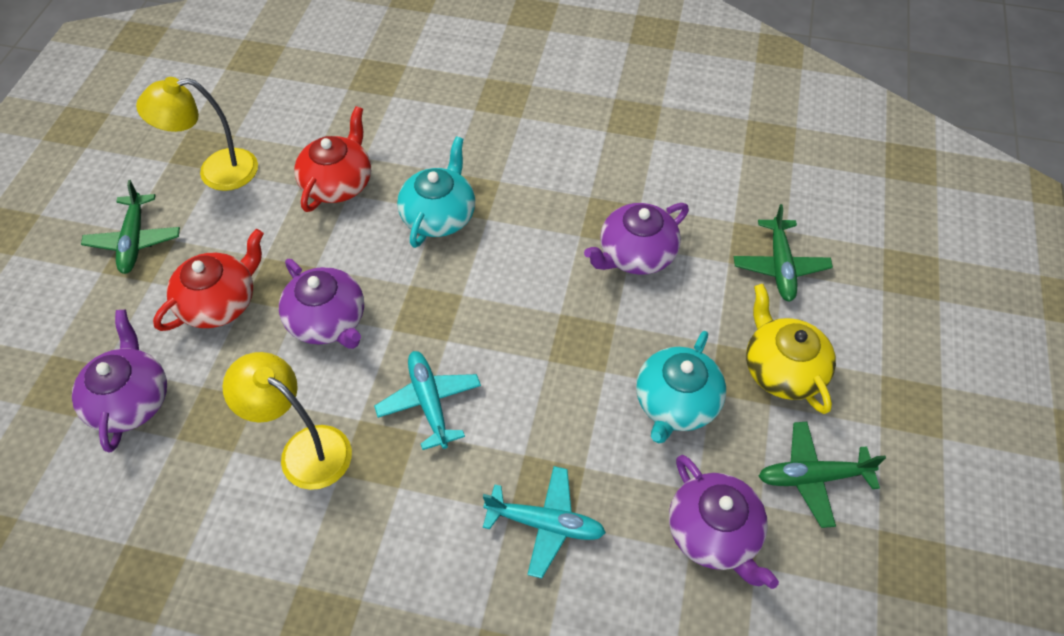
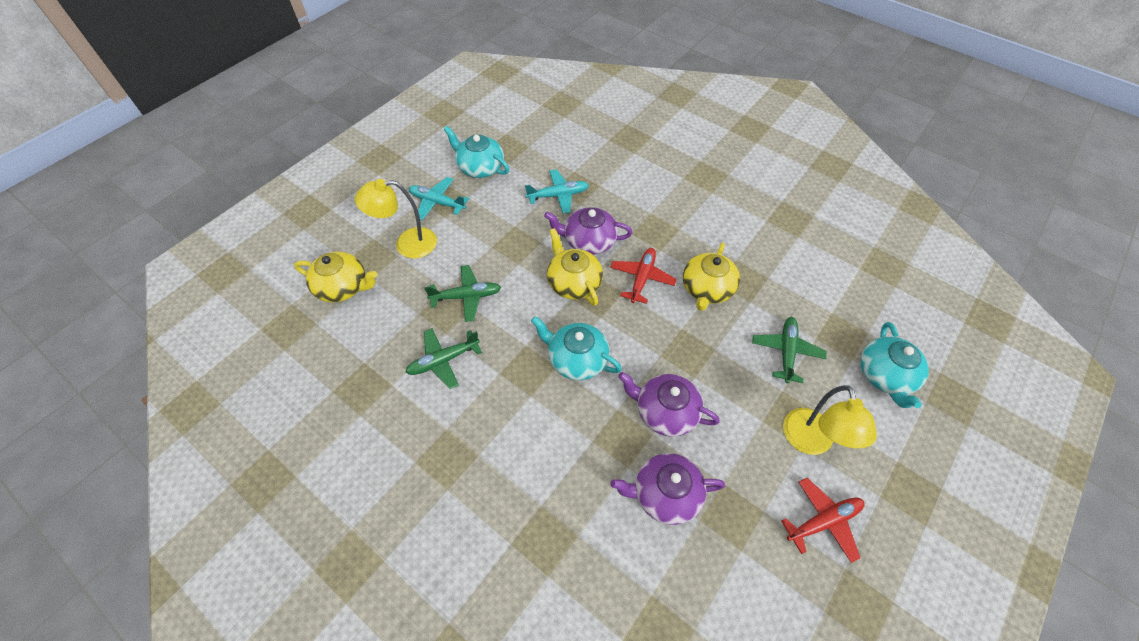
purple teapot: 4 -> 3
red plane: 0 -> 2
red teapot: 2 -> 0
turquoise teapot: 2 -> 3
yellow teapot: 1 -> 3

